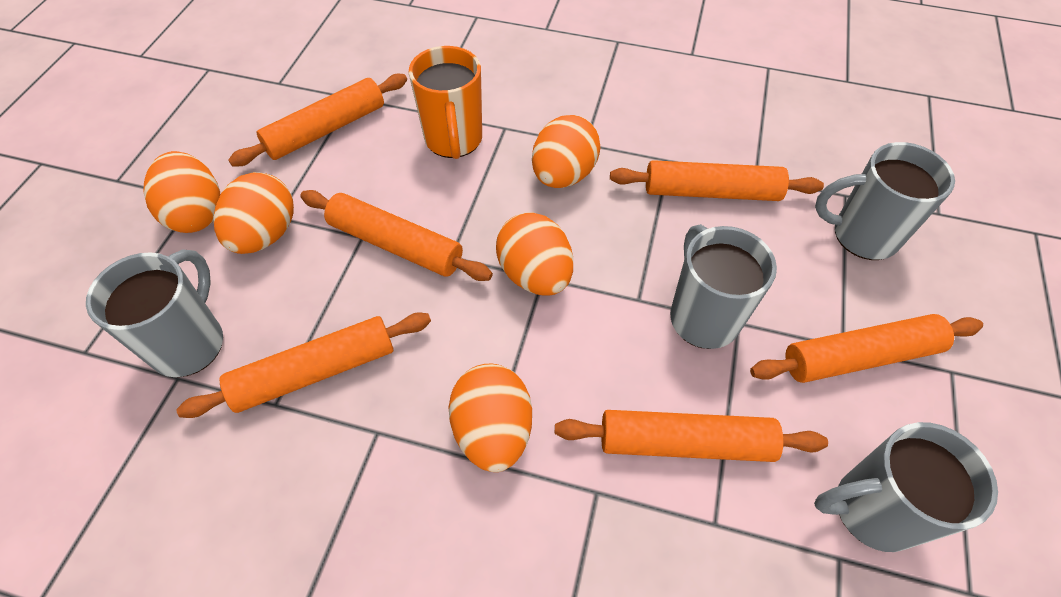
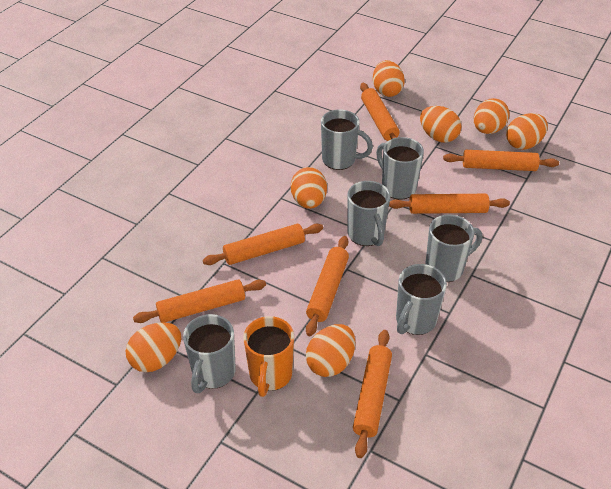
grey mug: 4 -> 6
orange egg: 5 -> 7
orange rolling pin: 6 -> 7

